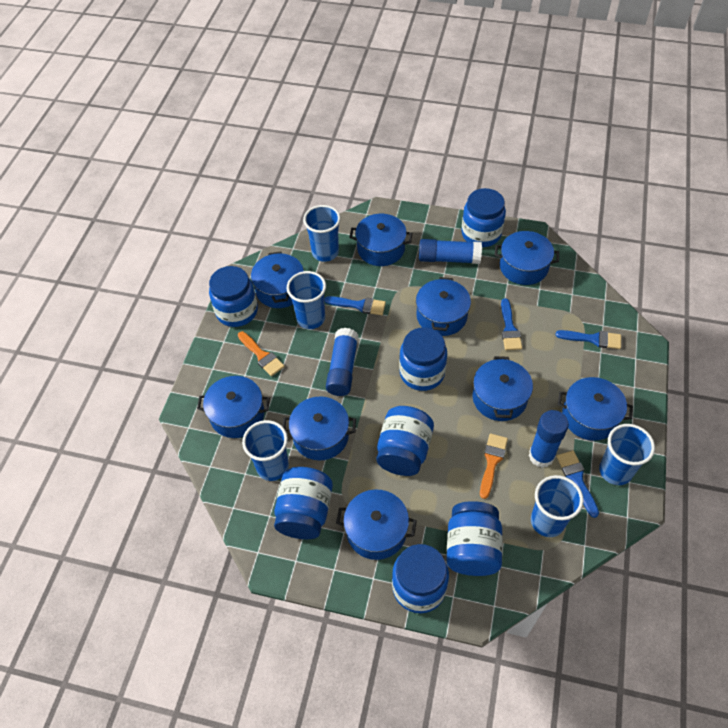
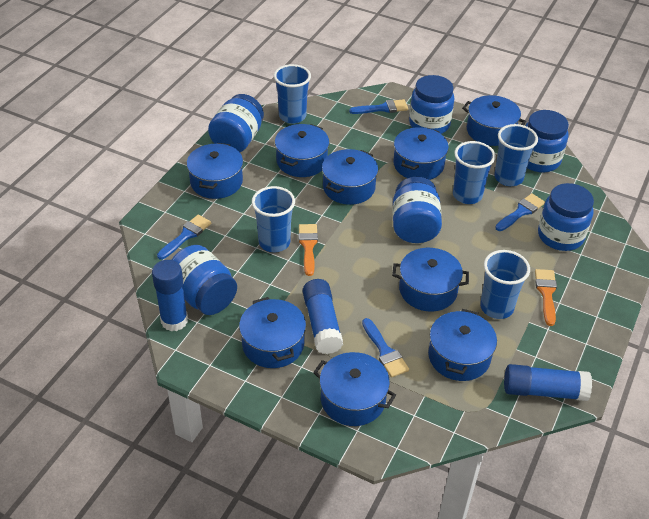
blue jar: 7 -> 6

